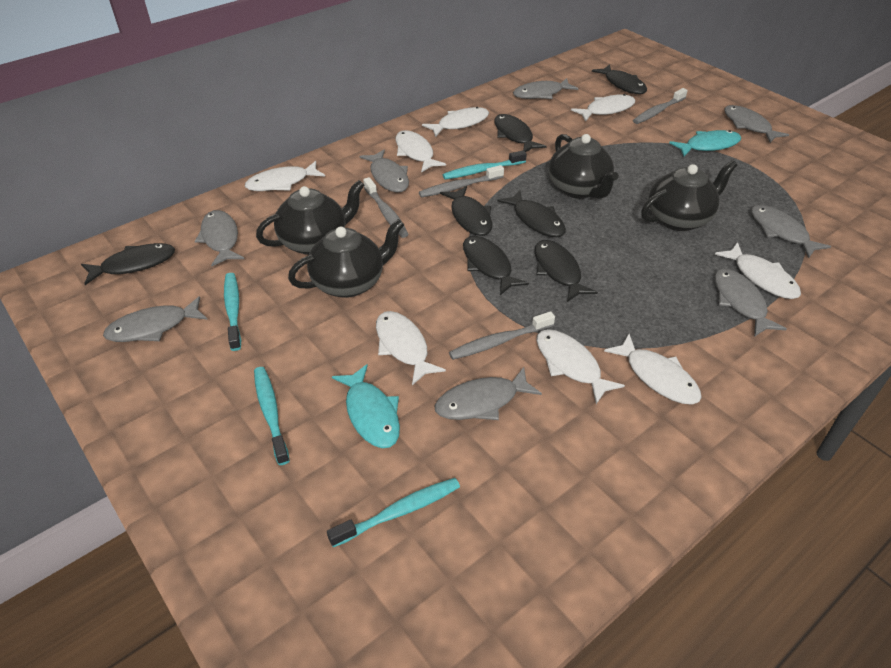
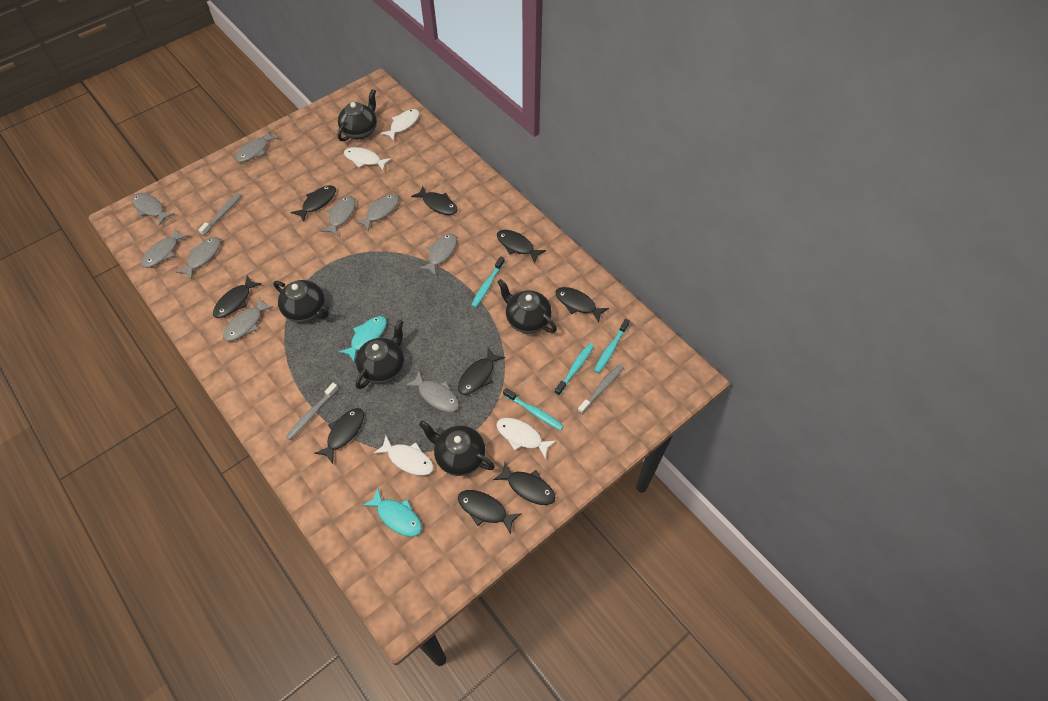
black fish: 7 -> 9
black teapot: 4 -> 5
grey fish: 8 -> 9
grey toothbrush: 4 -> 3
white fish: 8 -> 4

